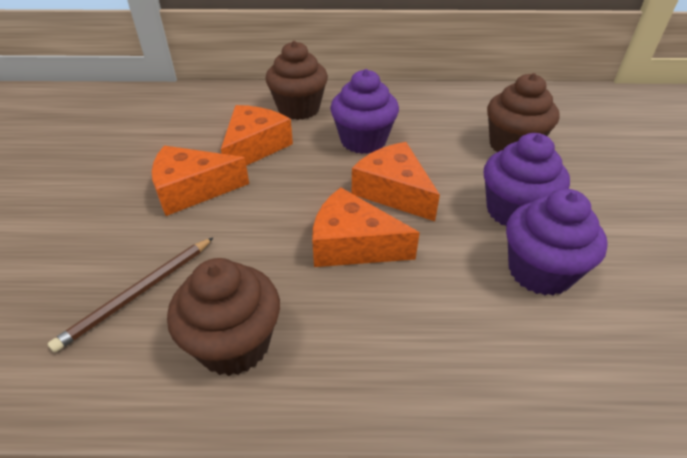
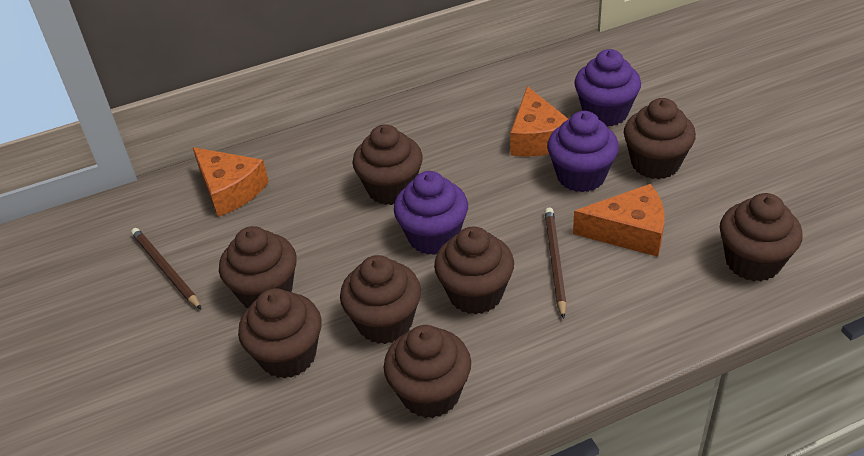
brown cupcake: 3 -> 8
brown pencil: 1 -> 2
orange cheese: 4 -> 3

